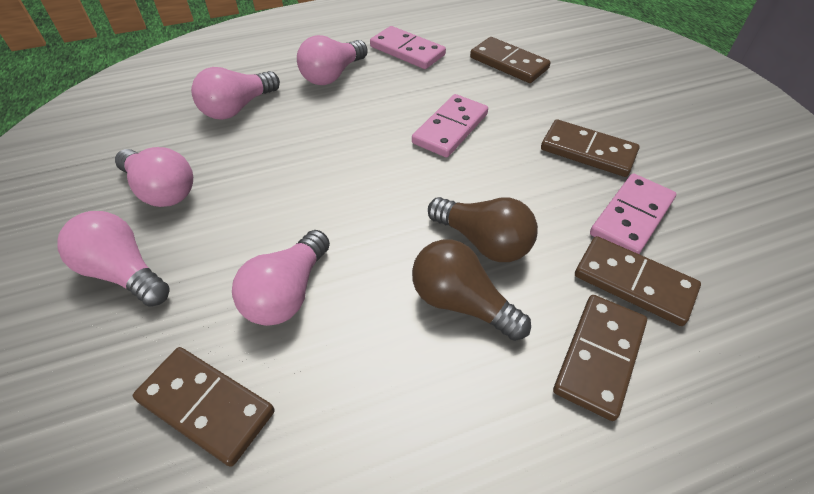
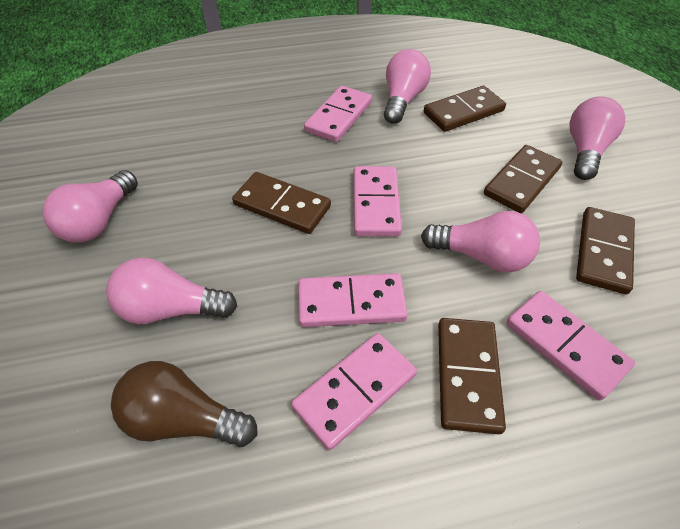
brown light bulb: 2 -> 1
pink domino: 3 -> 5

